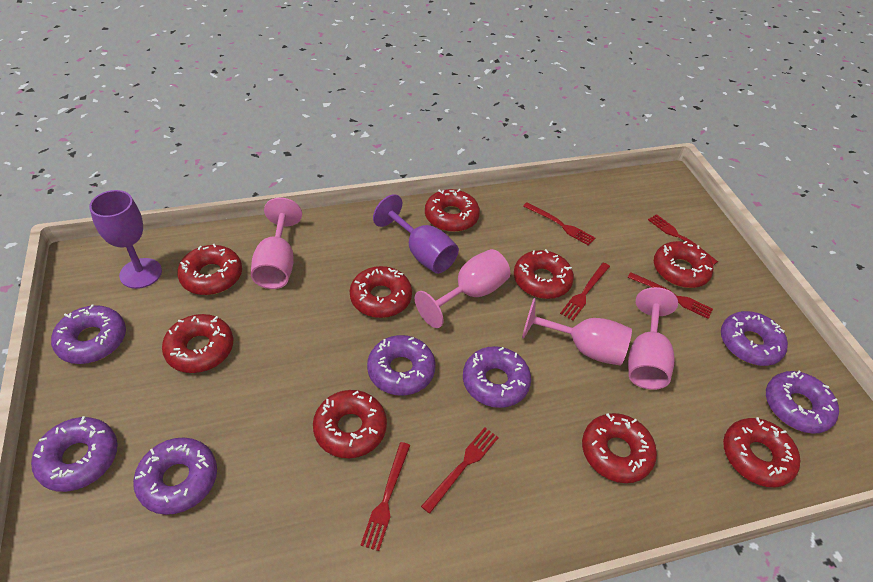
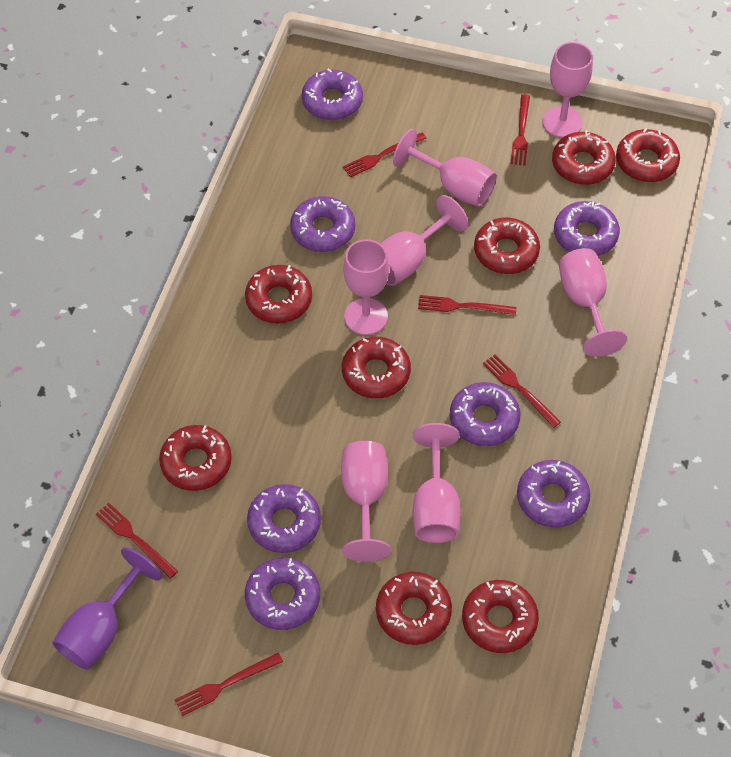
pink goblet: 4 -> 7
purple goblet: 2 -> 1
red donut: 9 -> 8

